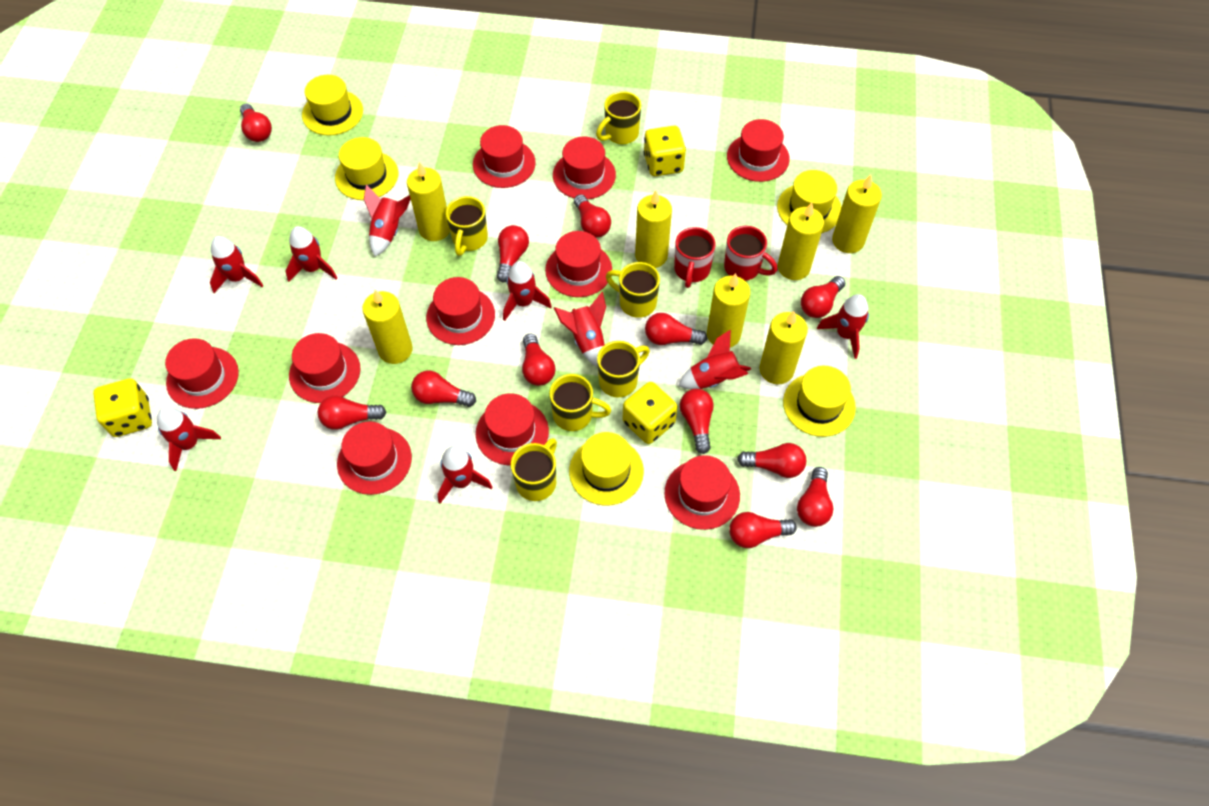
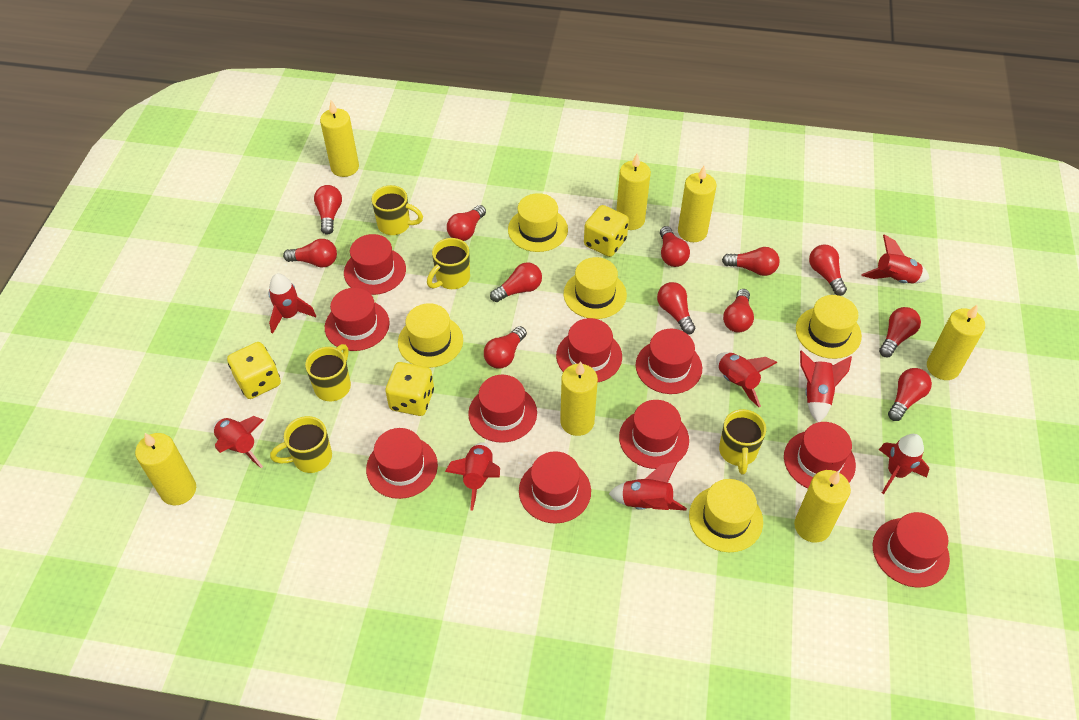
red mug: 2 -> 0
red rocket: 9 -> 8
yellow mug: 6 -> 5

